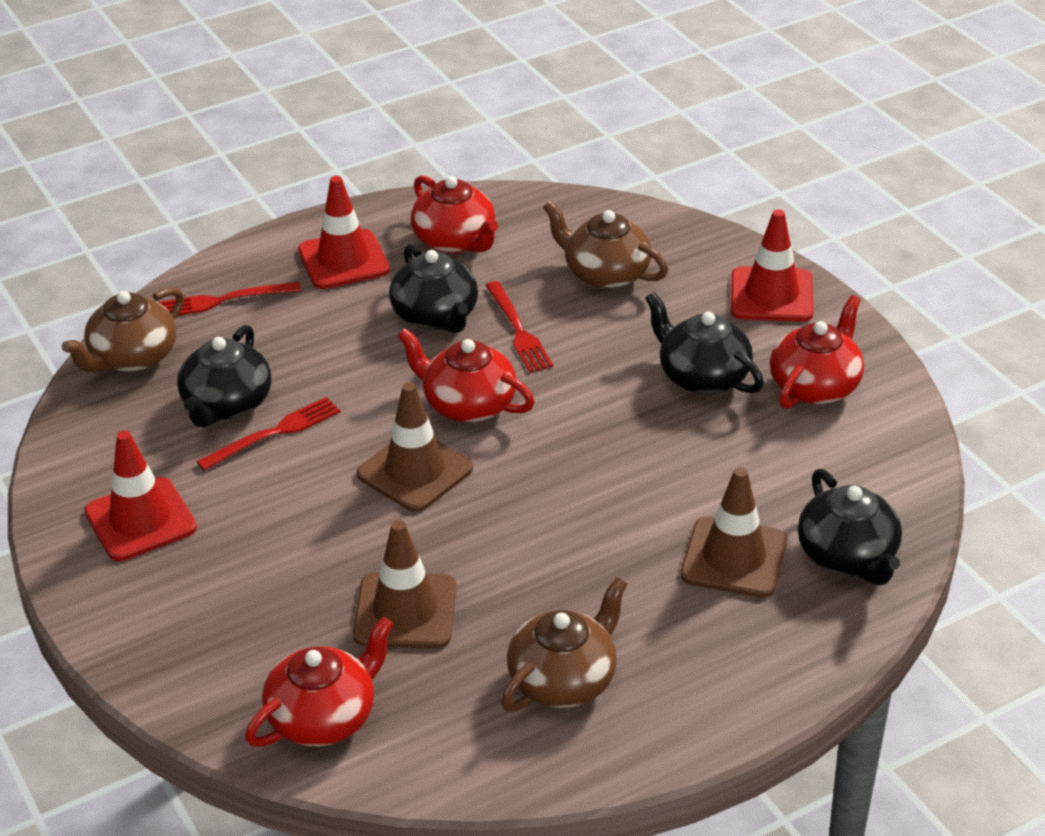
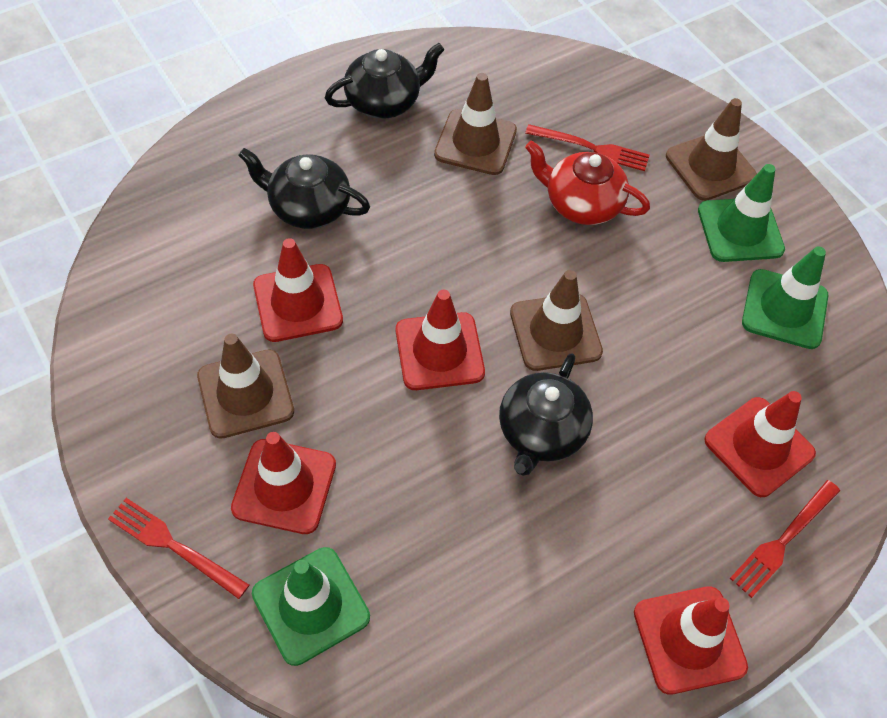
black teapot: 4 -> 3
brown teapot: 3 -> 0
brown traffic cone: 3 -> 4
green traffic cone: 0 -> 3
red teapot: 4 -> 1
red traffic cone: 3 -> 5

